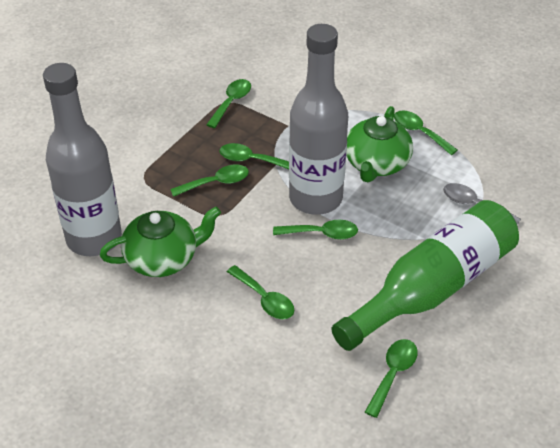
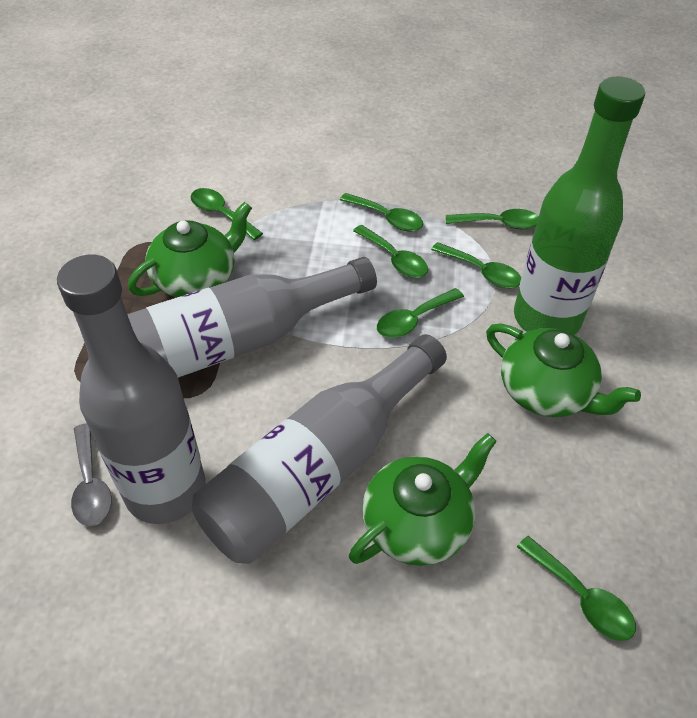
green teapot: 2 -> 3
grey bottle: 2 -> 3

